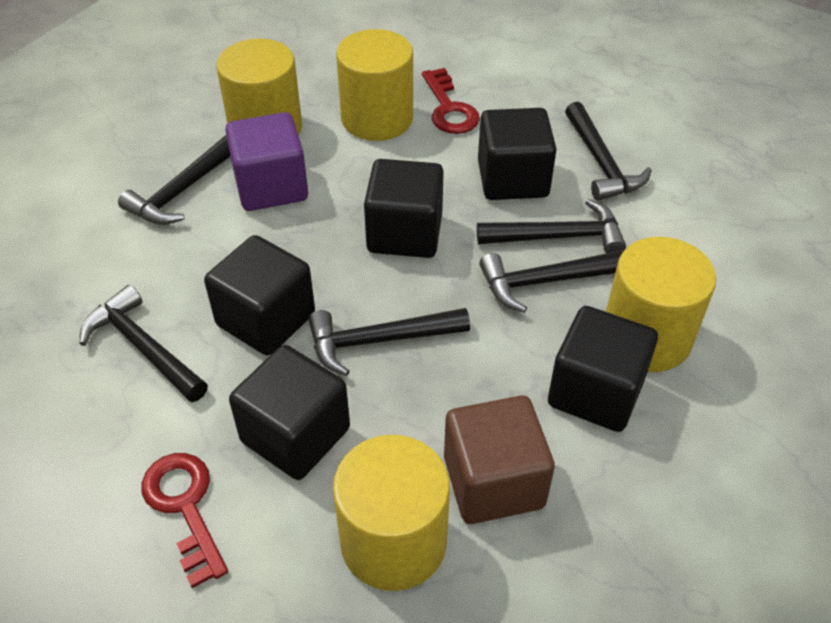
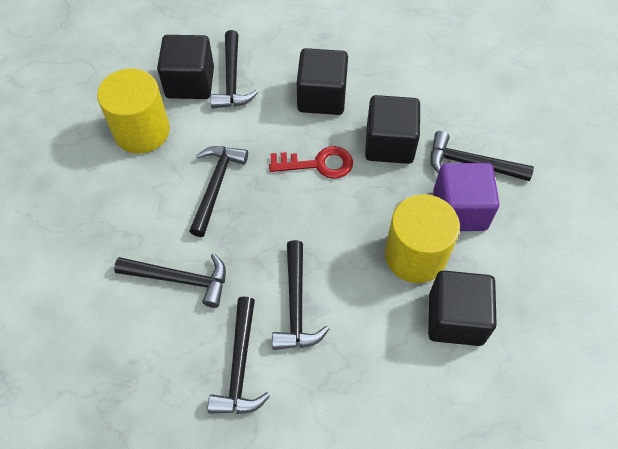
black cube: 5 -> 4
brown cube: 1 -> 0
red key: 2 -> 1
yellow cylinder: 4 -> 2

